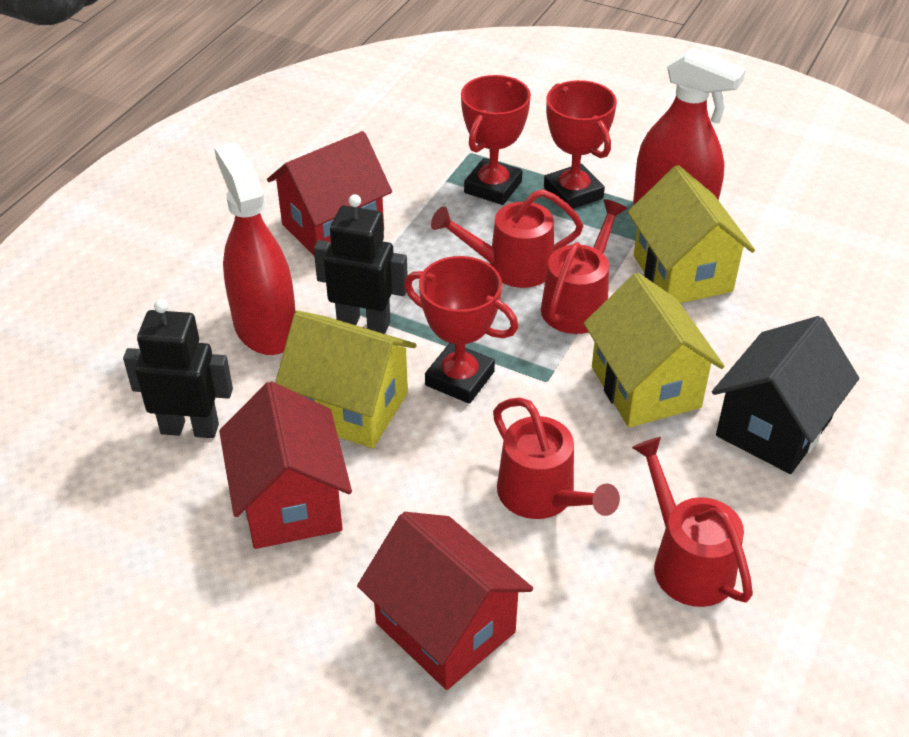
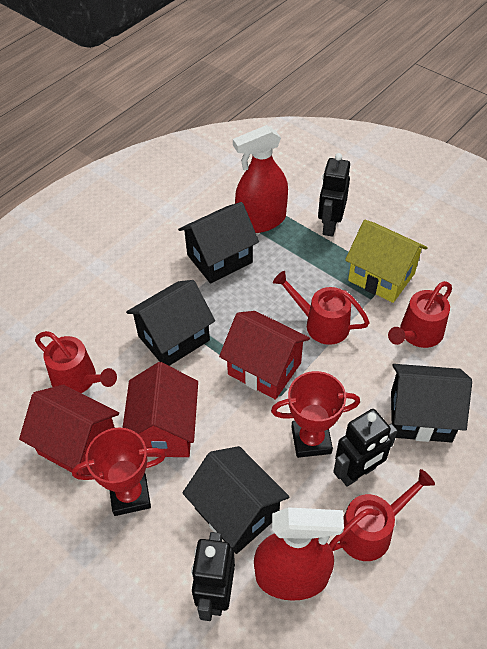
black house: 1 -> 4
black robot: 2 -> 3
red trophy: 3 -> 2
yellow house: 3 -> 1

